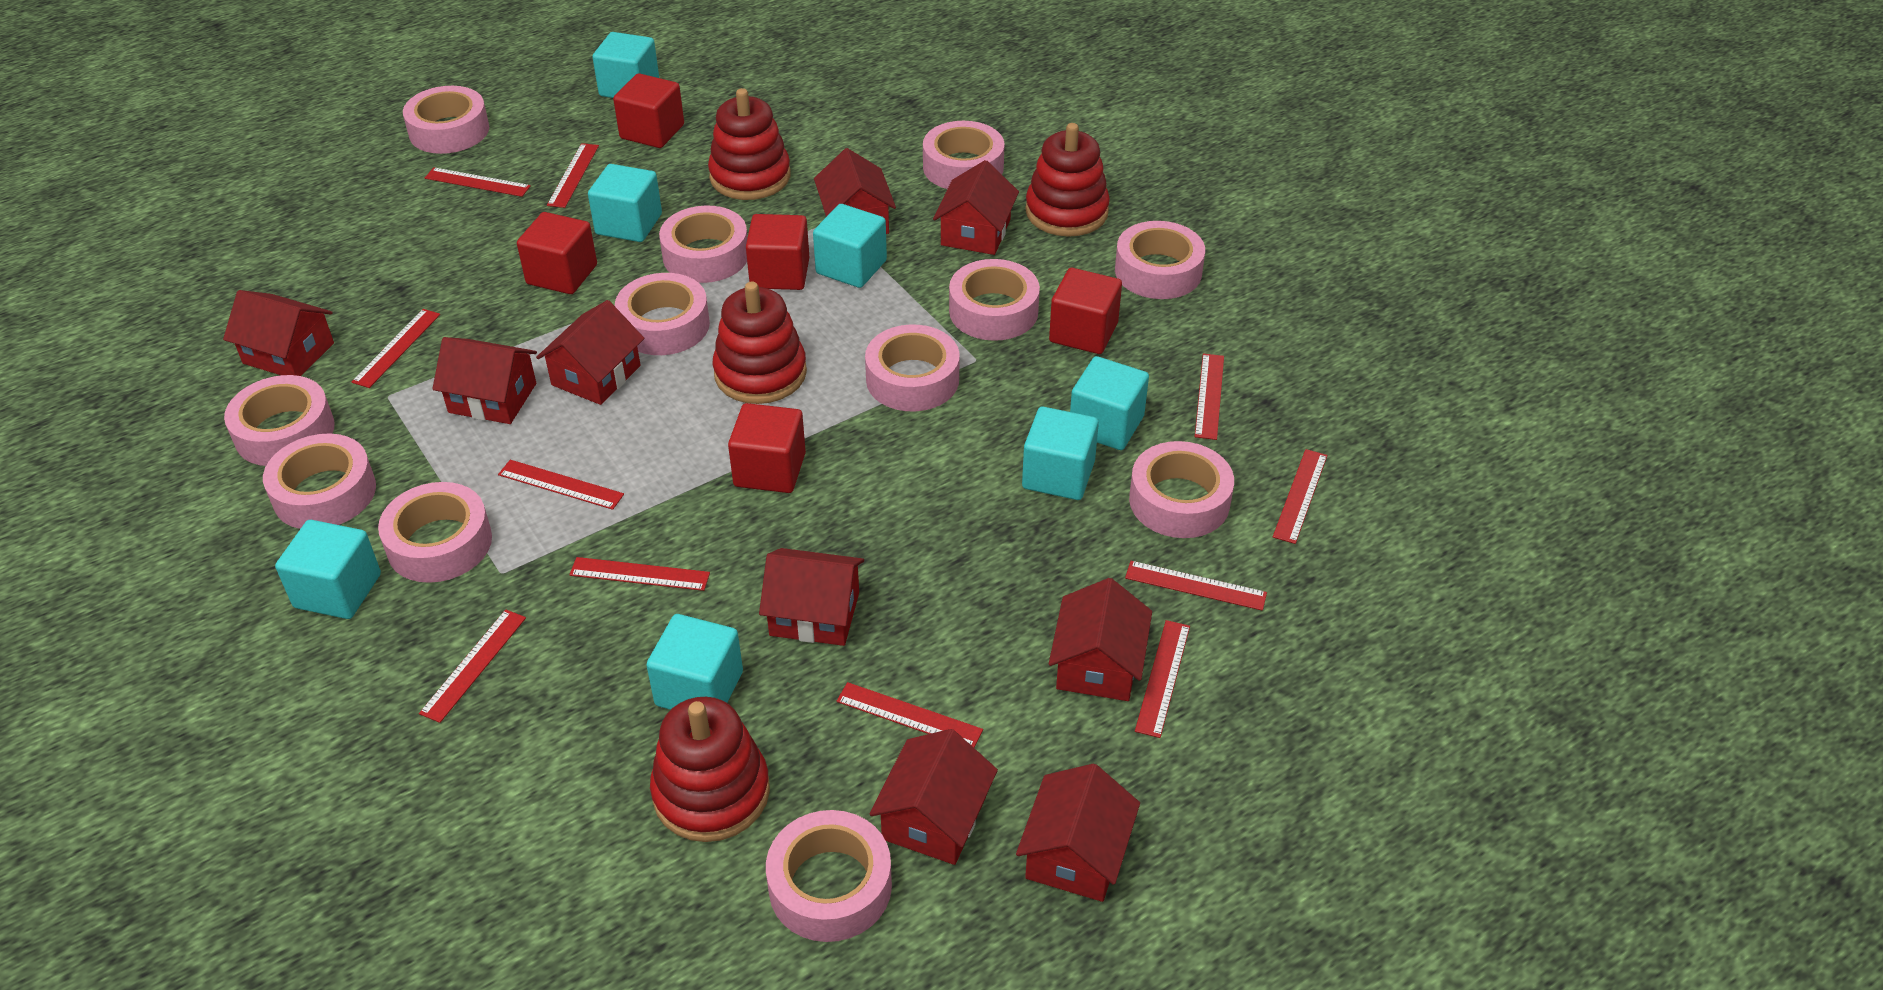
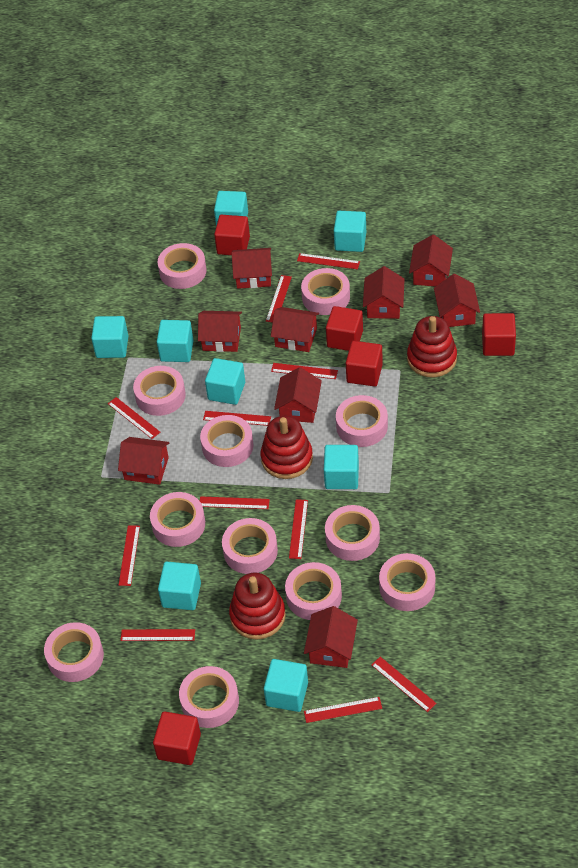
red stacking toy: 4 -> 3
turquoise cube: 7 -> 8

